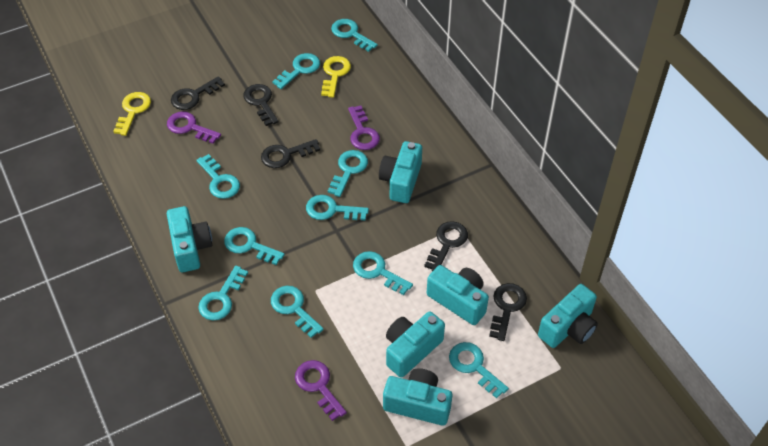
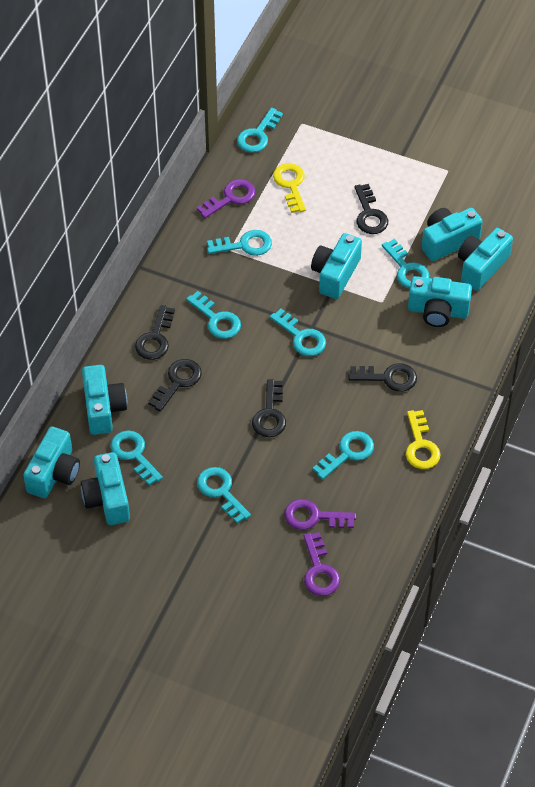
turquoise camera: 6 -> 7
turquoise key: 10 -> 8

